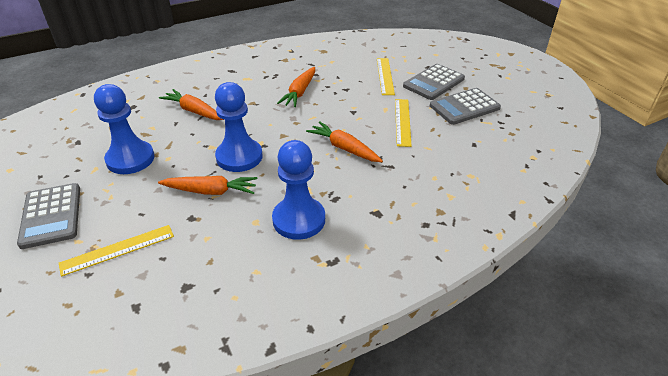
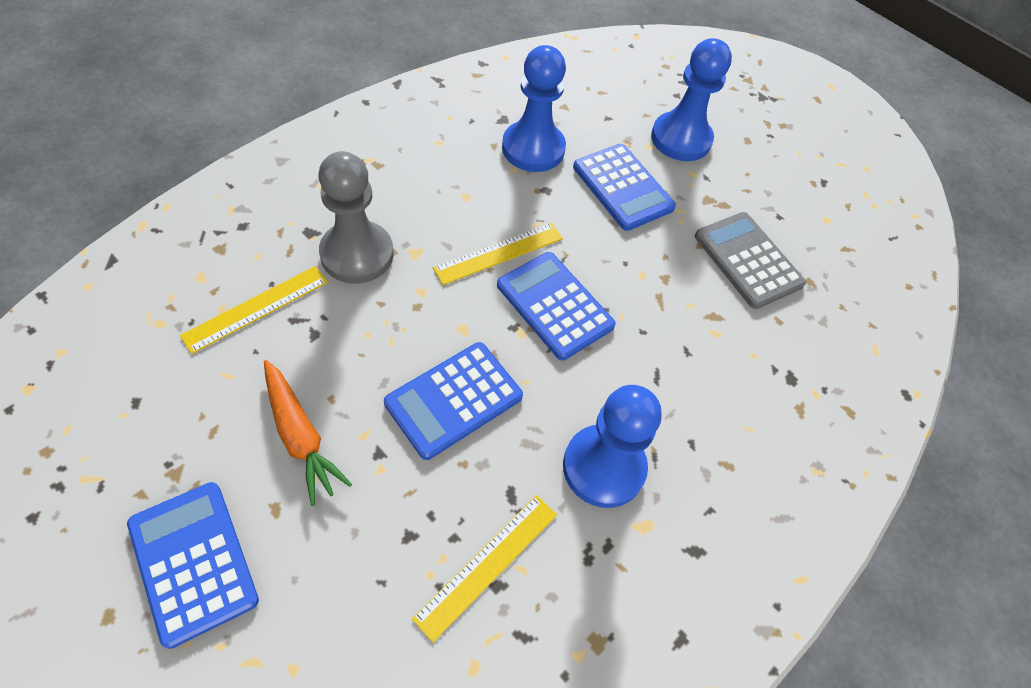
blue calculator: 0 -> 4
grey calculator: 3 -> 1
grey pawn: 0 -> 1
orange carrot: 4 -> 1

